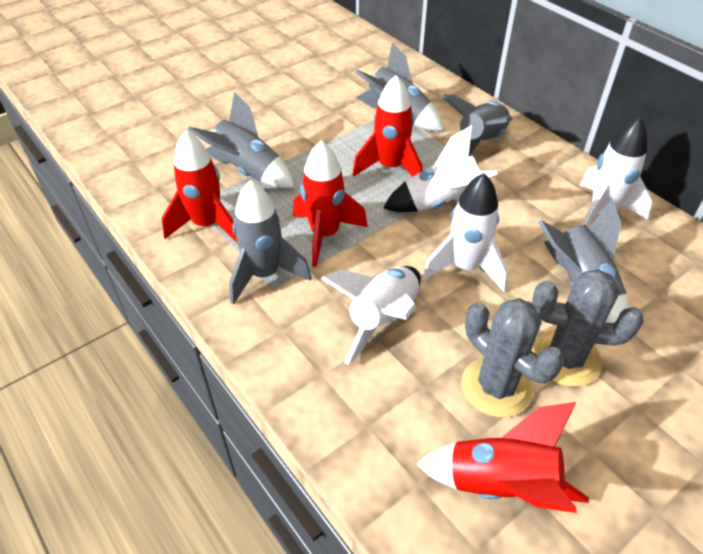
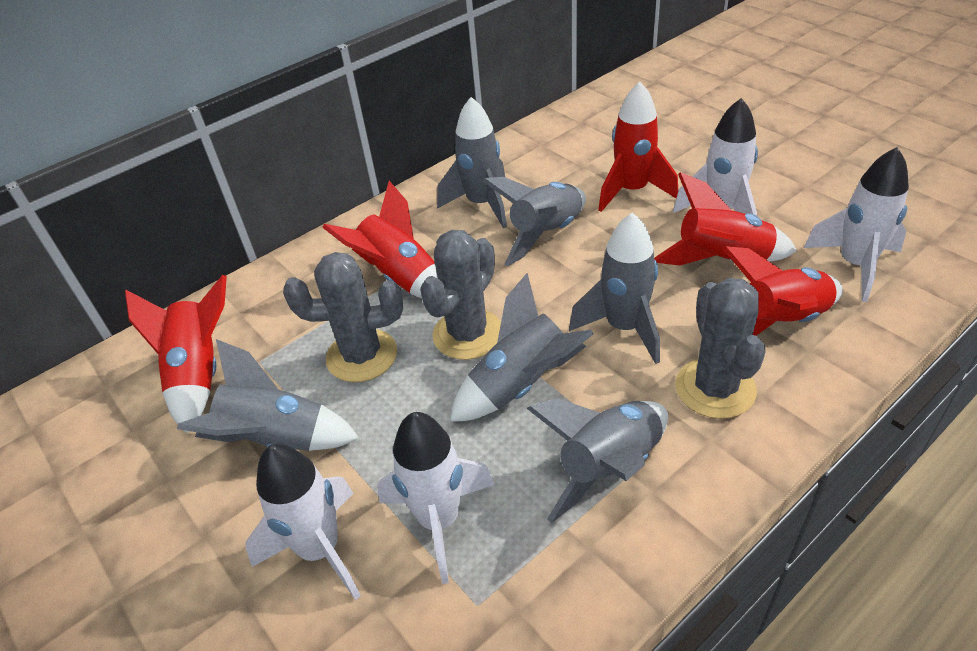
grey cactus: 2 -> 3
grey rocket: 5 -> 6
red rocket: 4 -> 5

